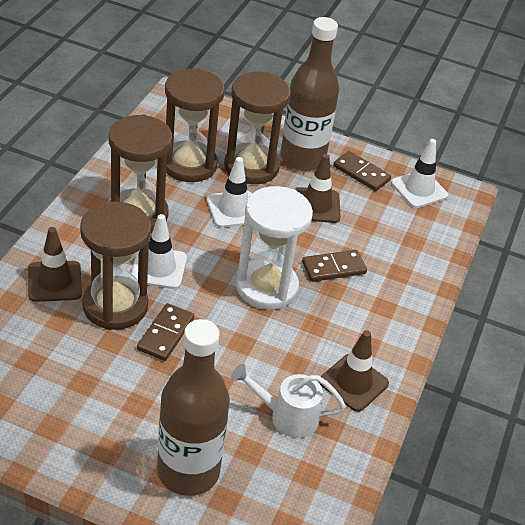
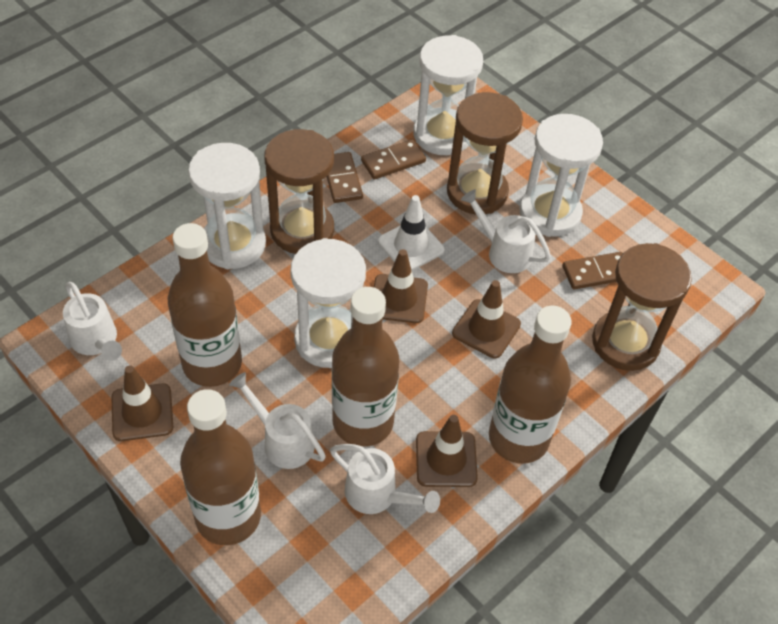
brown bottle: 2 -> 4
brown hourglass: 4 -> 3
brown traffic cone: 3 -> 4
white hourglass: 1 -> 4
white traffic cone: 3 -> 1
white watering can: 1 -> 4

